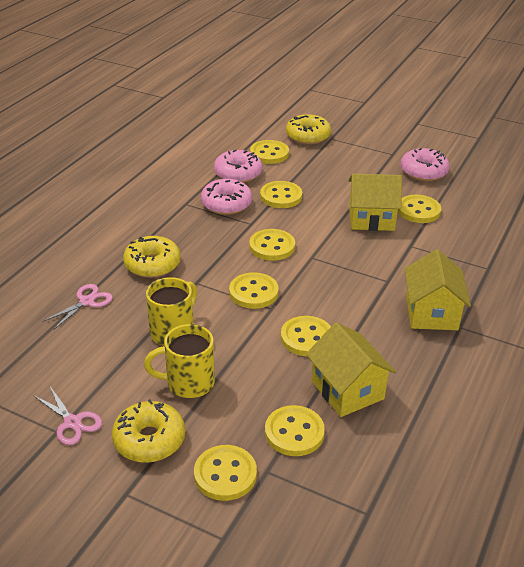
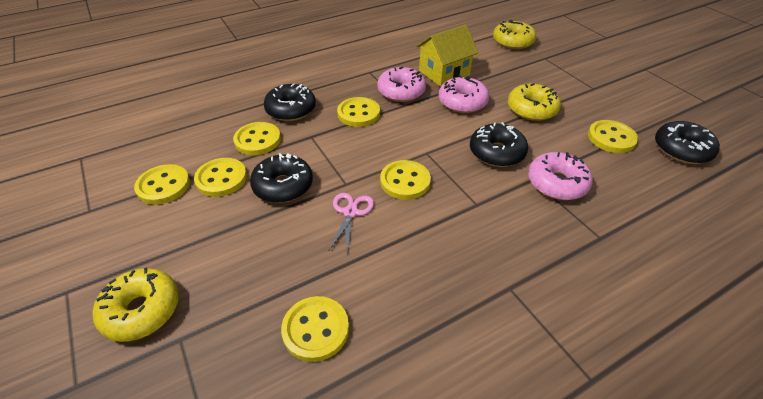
black donut: 0 -> 4
pink scissors: 2 -> 1
yellow button: 8 -> 7
yellow house: 3 -> 1
yellow mug: 2 -> 0

